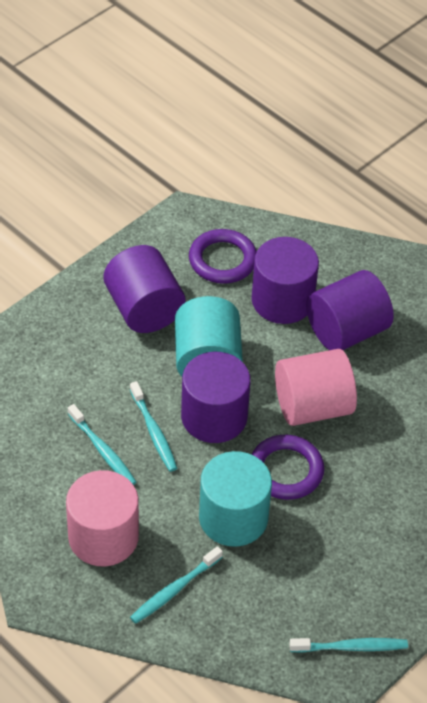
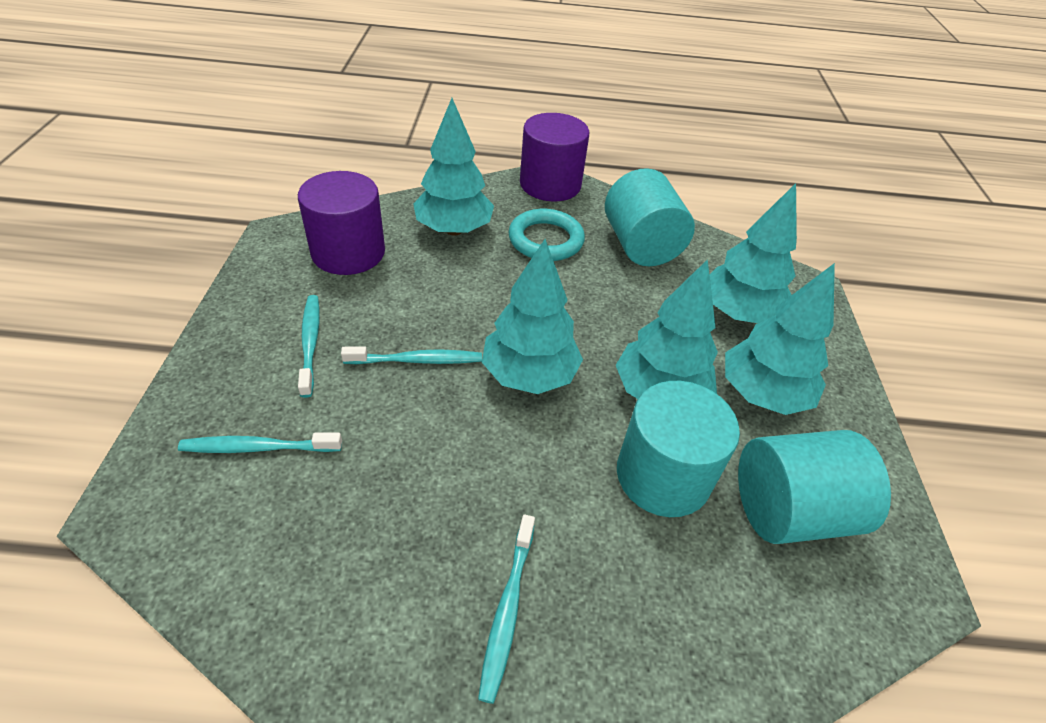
pink cylinder: 2 -> 0
purple cylinder: 4 -> 2
purple ring: 2 -> 0
turquoise cylinder: 2 -> 3
turquoise ring: 0 -> 1
turquoise tree: 0 -> 5

